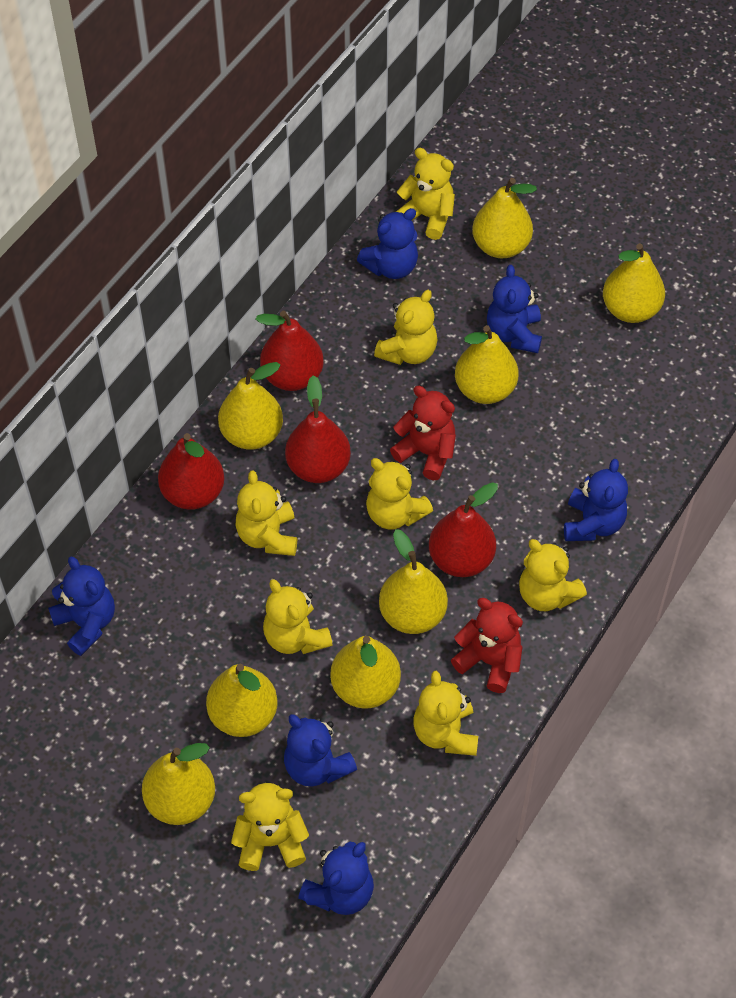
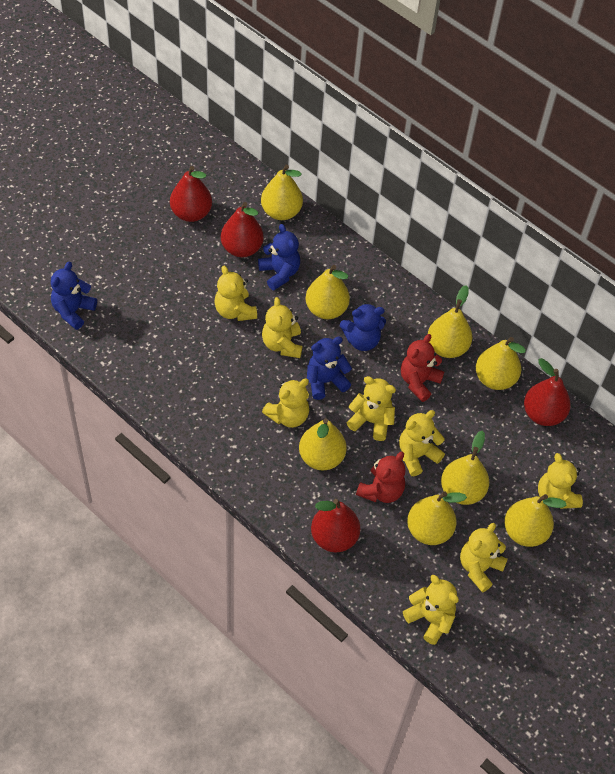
blue teddy bear: 6 -> 4

